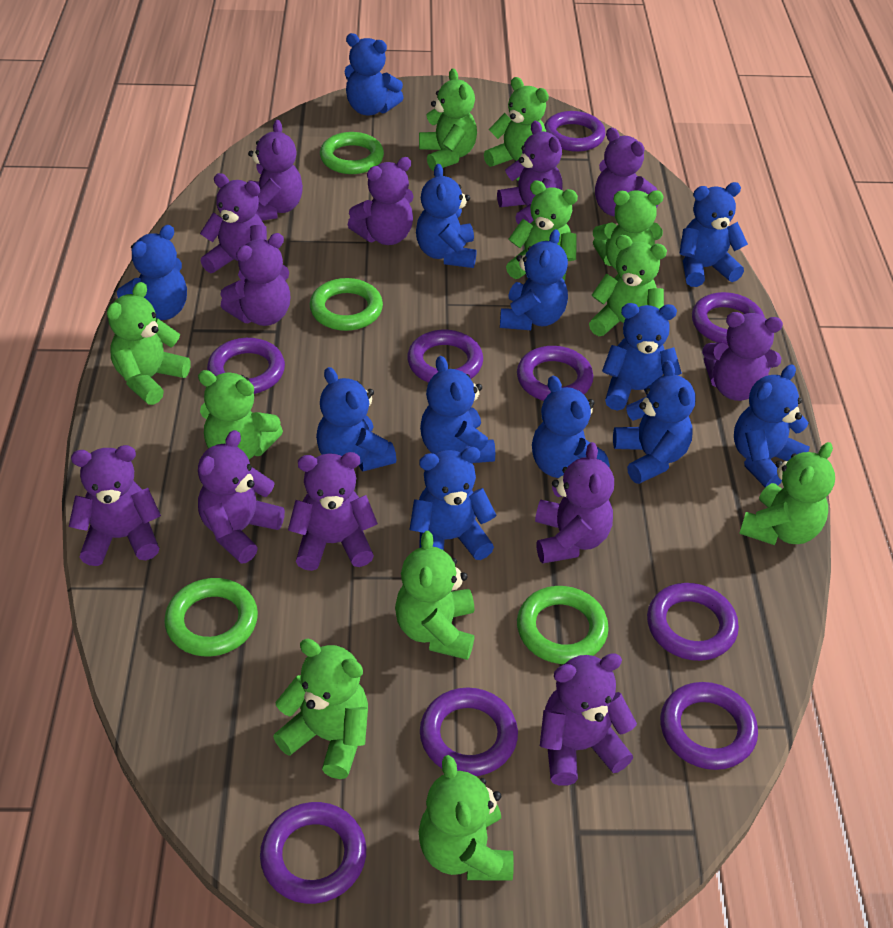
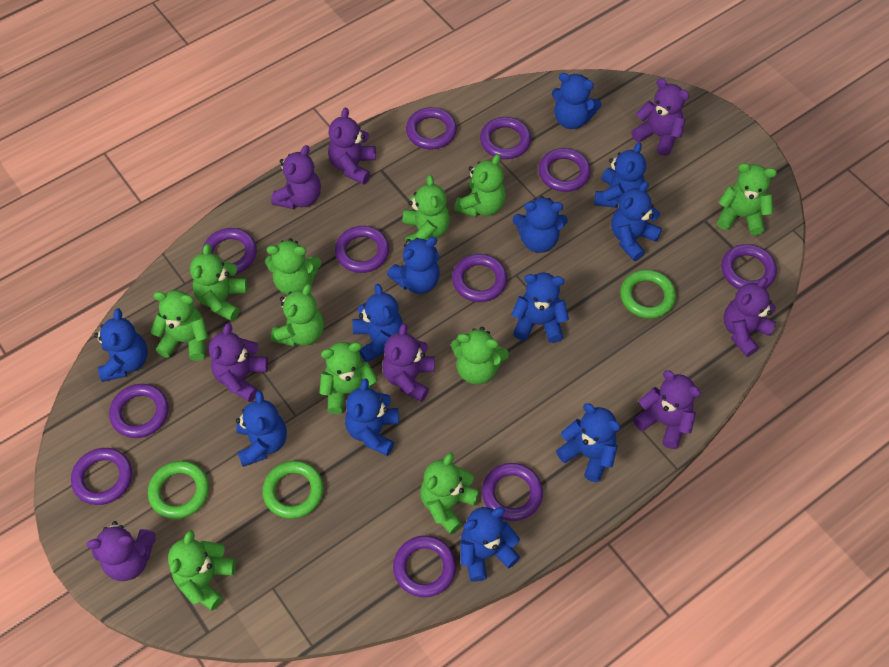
green ring: 4 -> 3
purple ring: 9 -> 11
purple teddy bear: 12 -> 8

